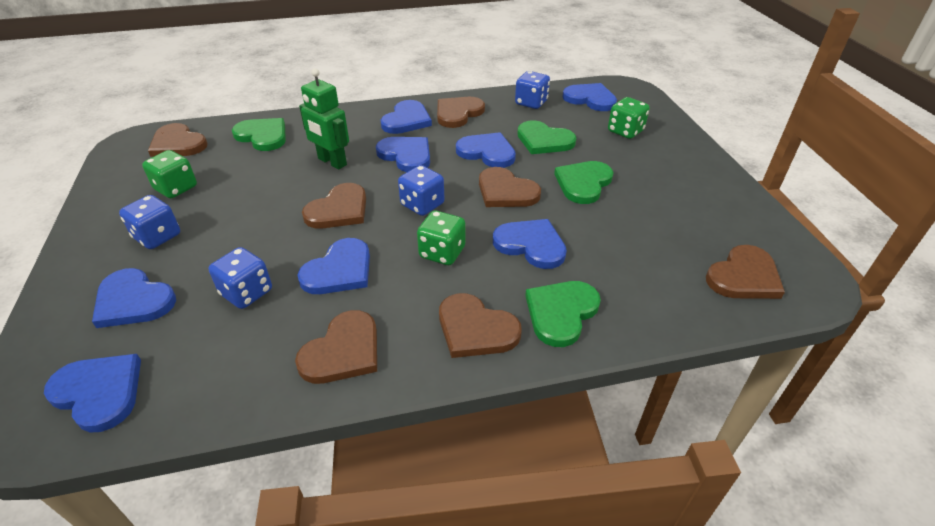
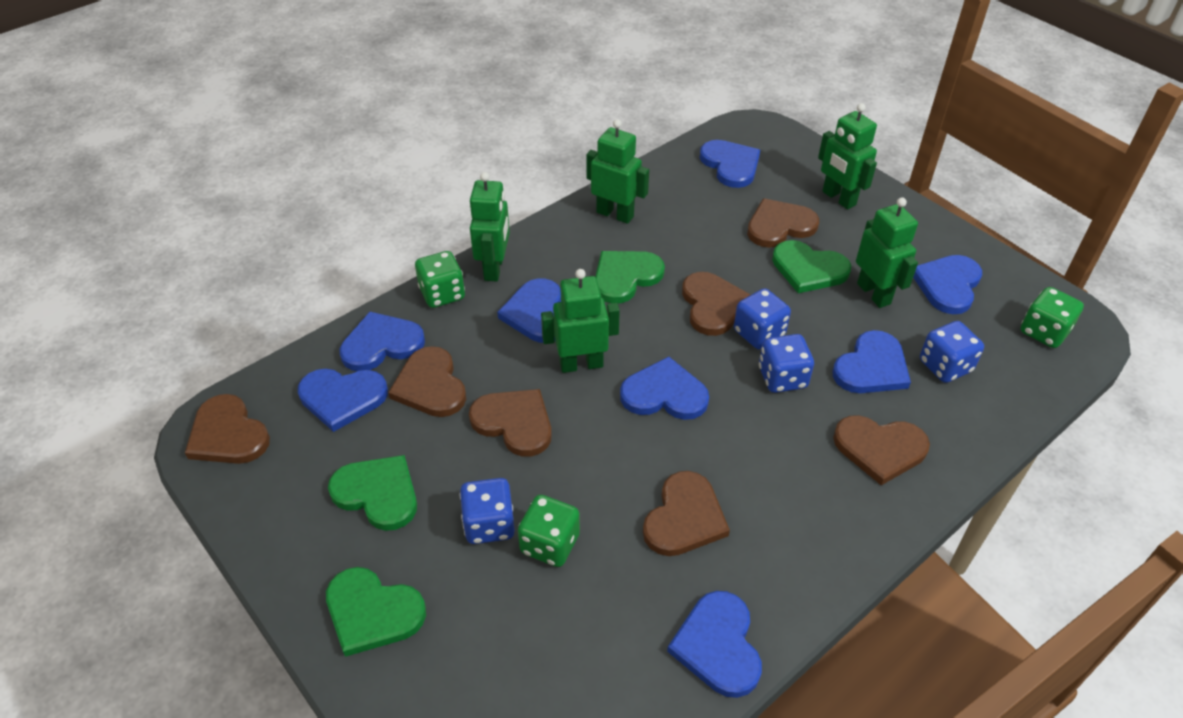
green robot: 1 -> 5

